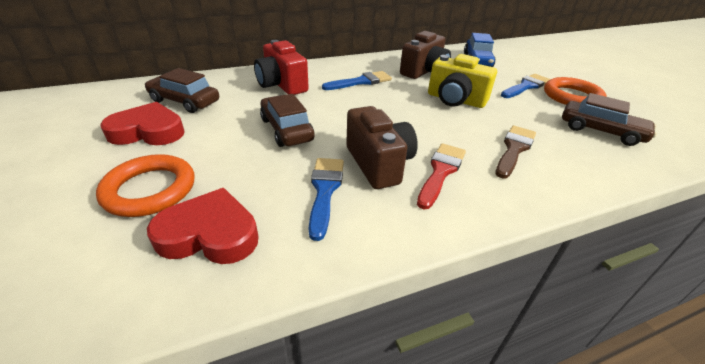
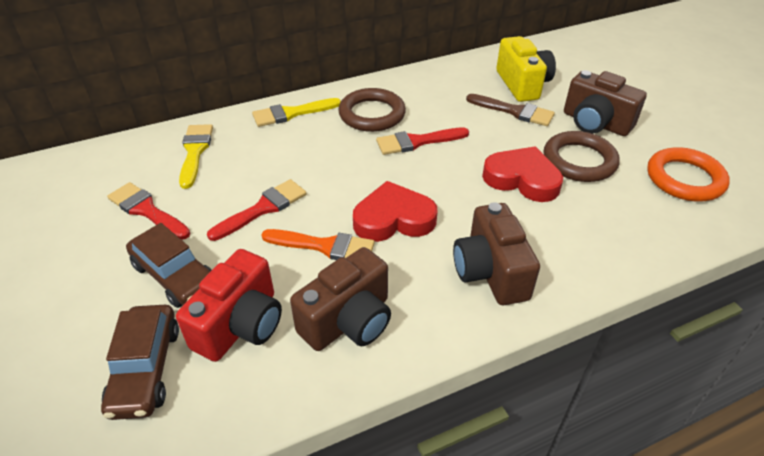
blue brush: 3 -> 0
blue car: 1 -> 0
brown camera: 2 -> 3
brown car: 3 -> 2
brown ring: 0 -> 2
orange brush: 0 -> 1
orange ring: 2 -> 1
red brush: 1 -> 3
yellow brush: 0 -> 2

